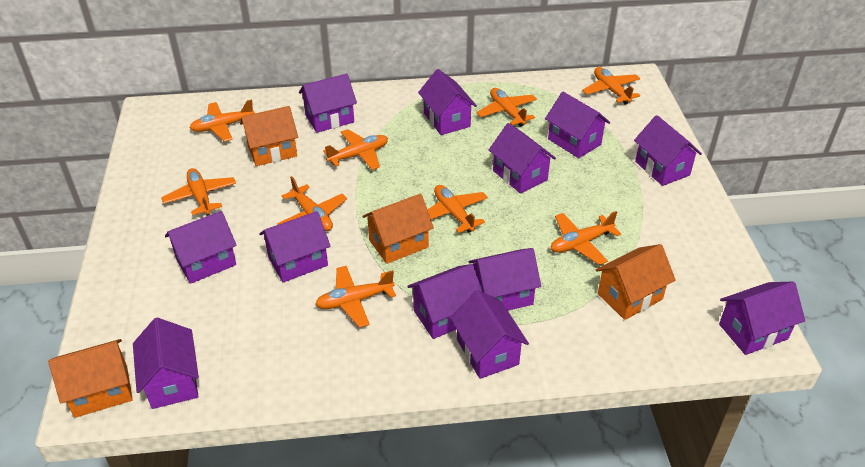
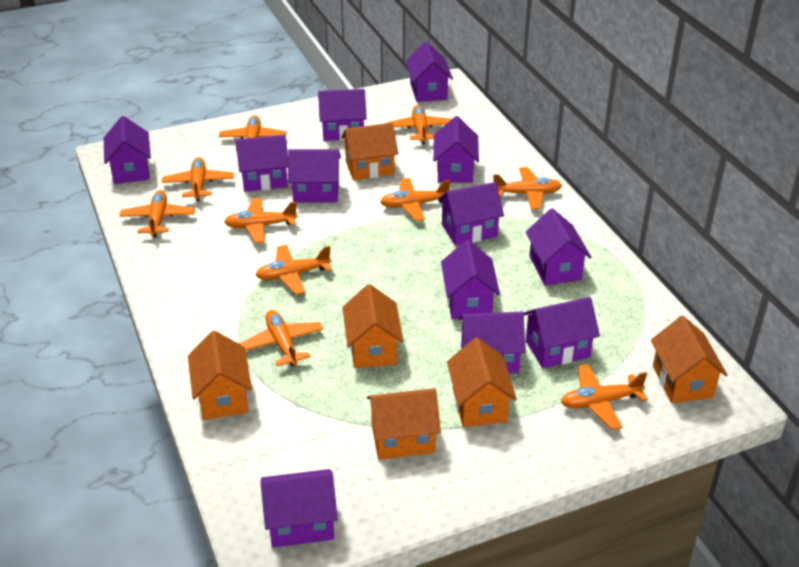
orange house: 4 -> 6
orange plane: 9 -> 10

